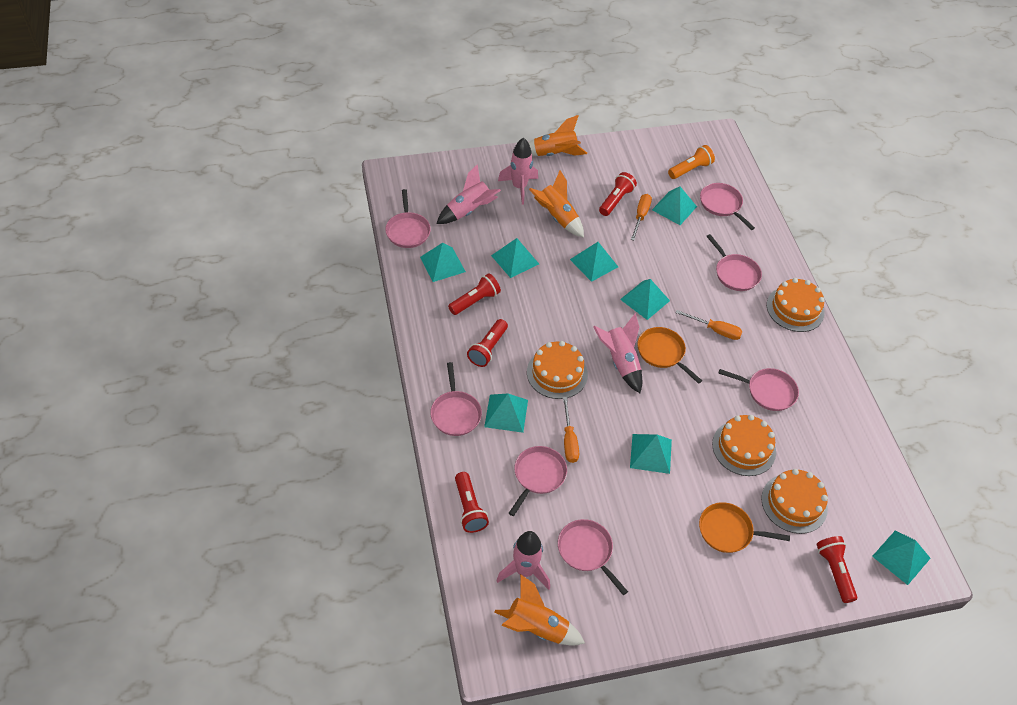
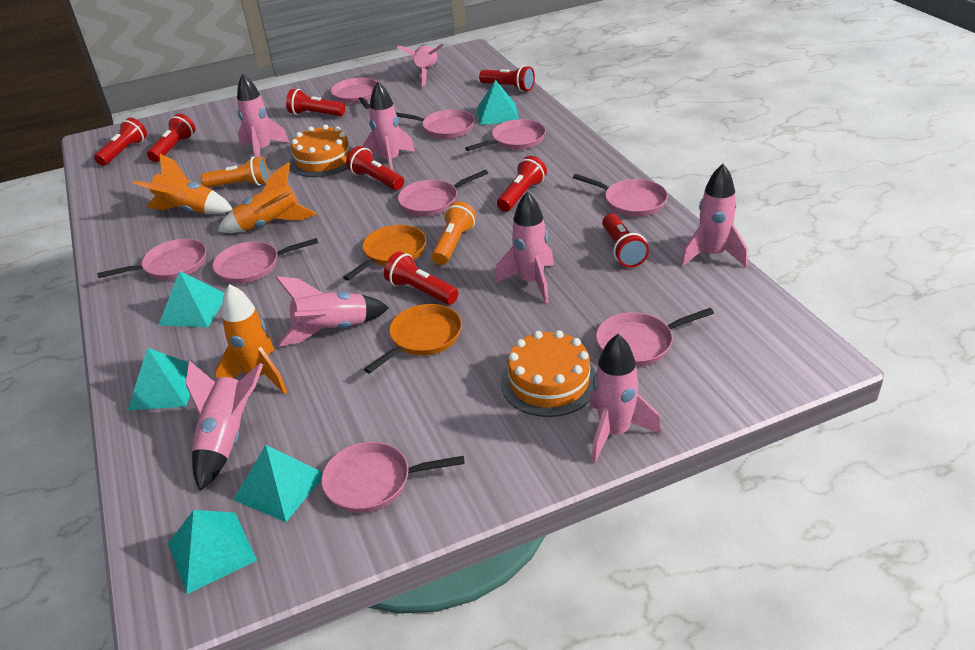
orange cake: 4 -> 2
orange flashlight: 1 -> 2
orange screwdriver: 3 -> 0
pink pan: 7 -> 9
pink rocket: 4 -> 8
red flashlight: 5 -> 8
turquoise pyramid: 8 -> 5

